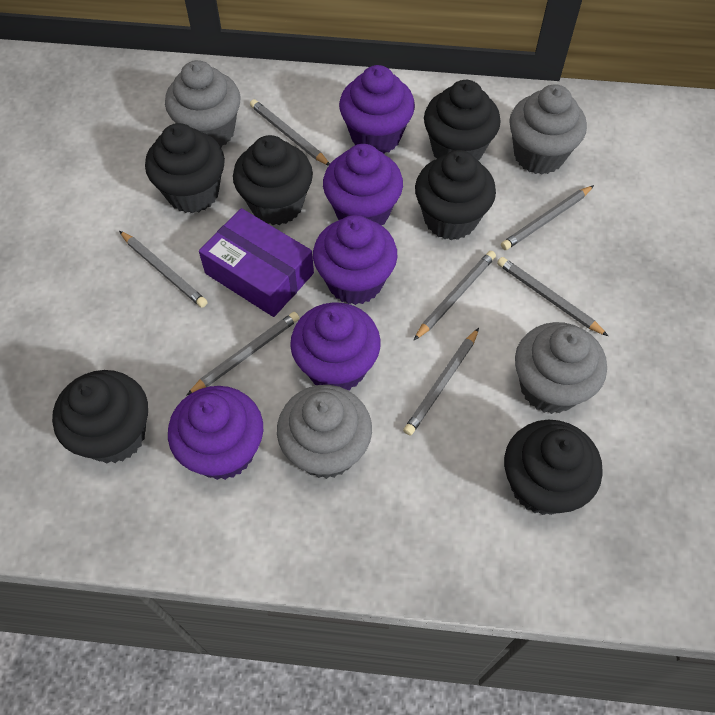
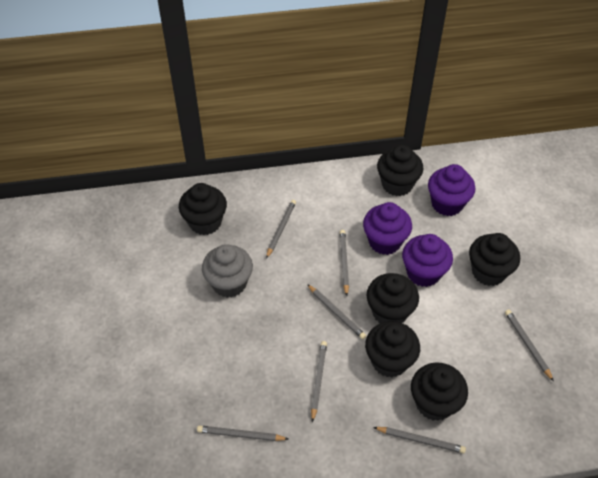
grey cupcake: 4 -> 1
purple box: 1 -> 0
purple cupcake: 5 -> 3

